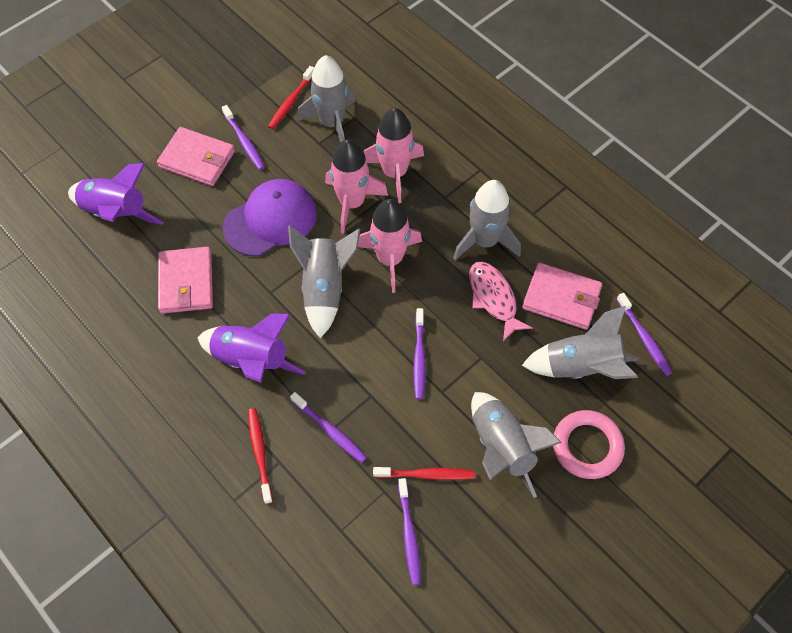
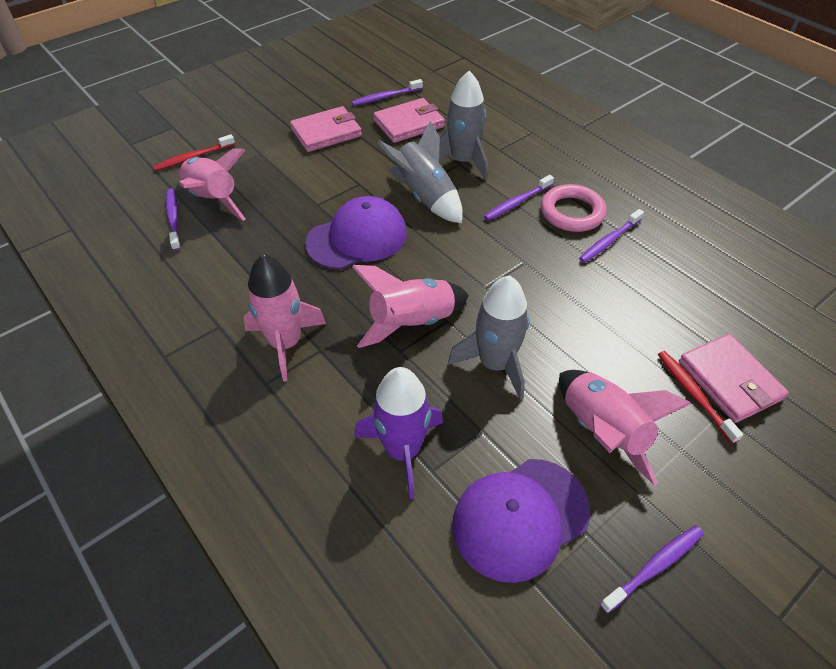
grey rocket: 5 -> 3
pink fish: 1 -> 0
pink rocket: 3 -> 4
purple cap: 1 -> 2
purple rocket: 2 -> 1
red toothbrush: 3 -> 2

